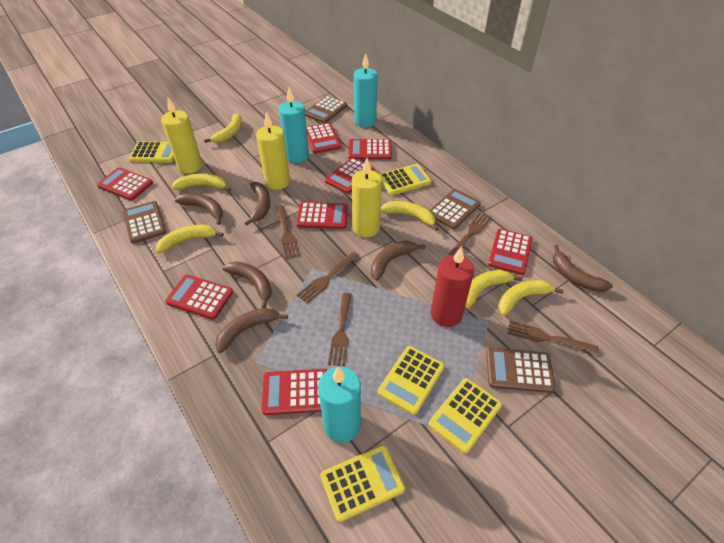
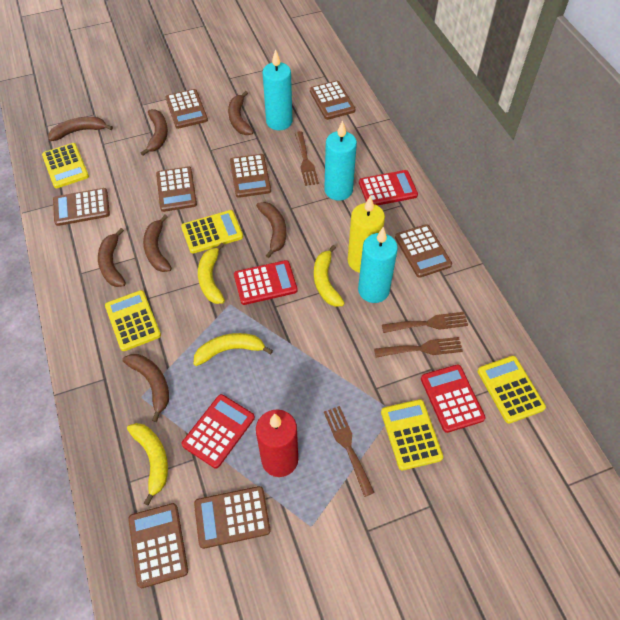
brown banana: 6 -> 7
brown calculator: 4 -> 8
brown fork: 5 -> 4
red calculator: 8 -> 4
yellow banana: 6 -> 4
yellow candle: 3 -> 1

